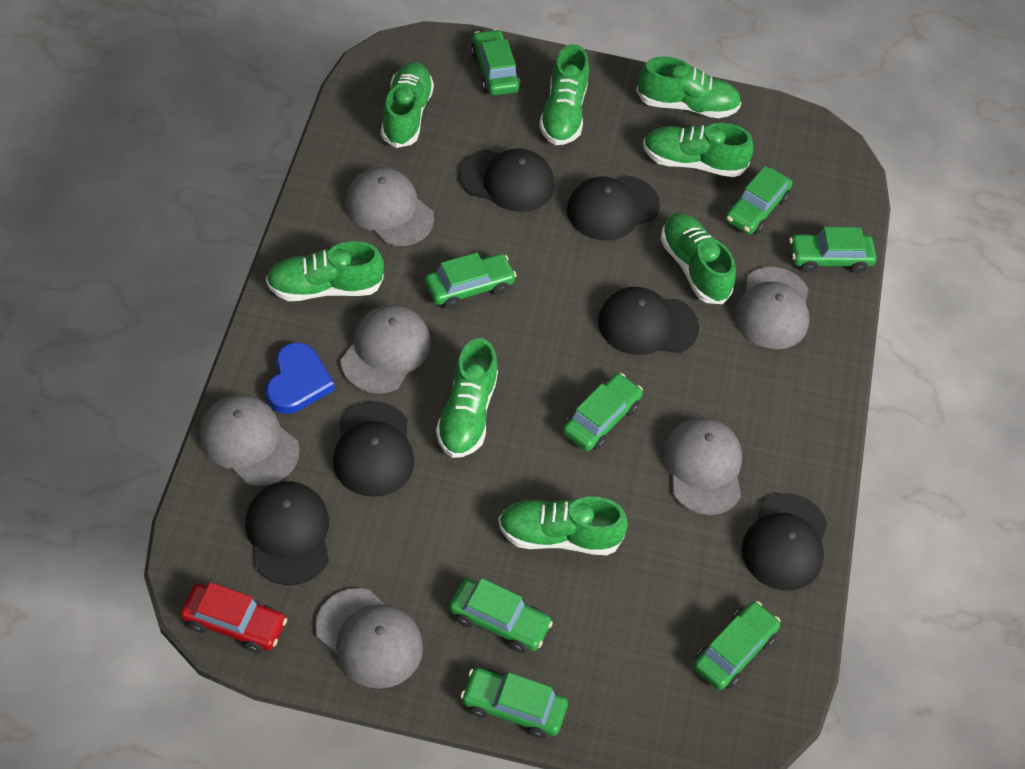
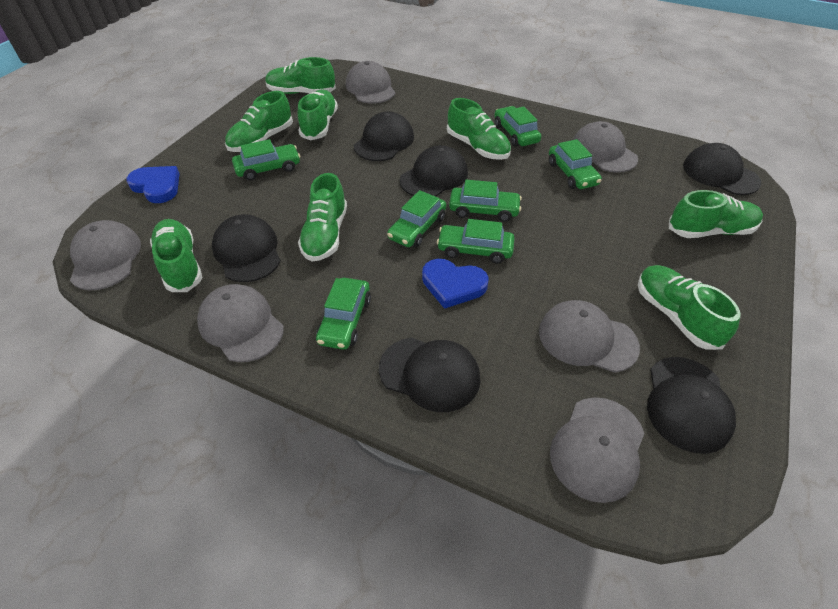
blue heart: 1 -> 2
green car: 8 -> 7
red car: 1 -> 0

